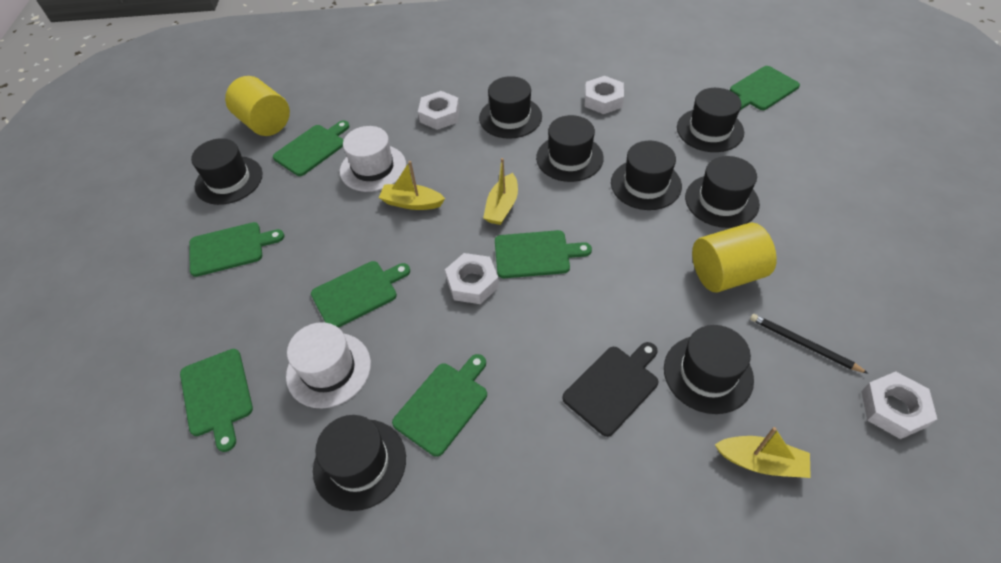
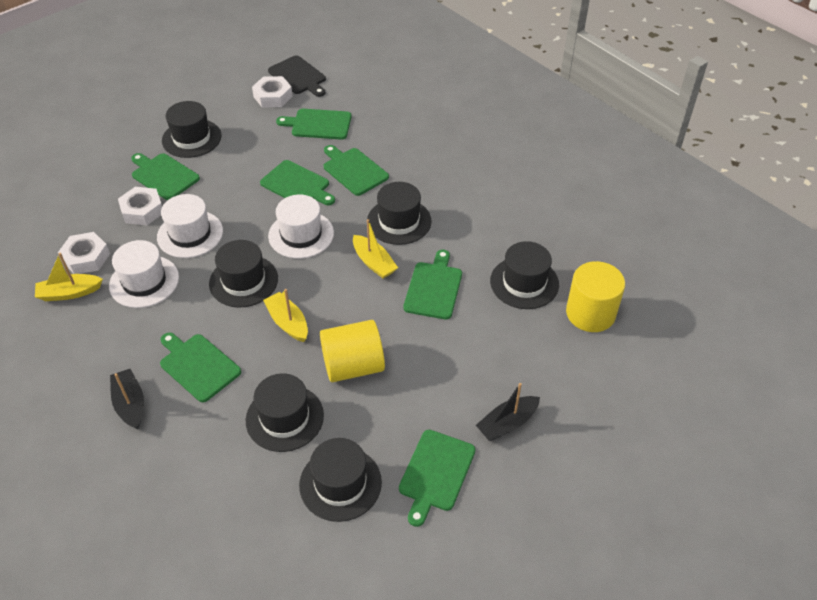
black boat: 0 -> 2
black hat: 8 -> 6
black pencil: 1 -> 0
white hat: 2 -> 3
white nut: 4 -> 3

